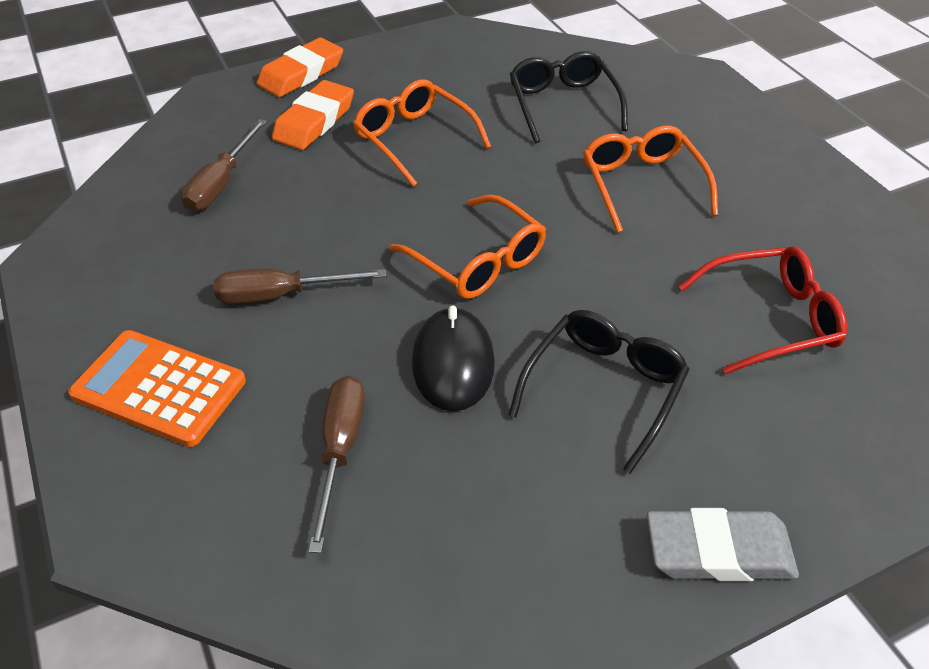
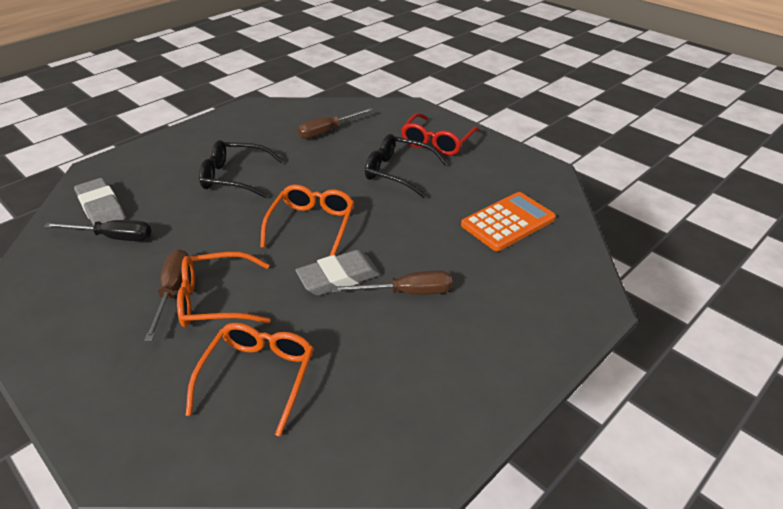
black mouse: 1 -> 0
black screwdriver: 0 -> 1
grey eraser: 1 -> 2
orange eraser: 2 -> 0

